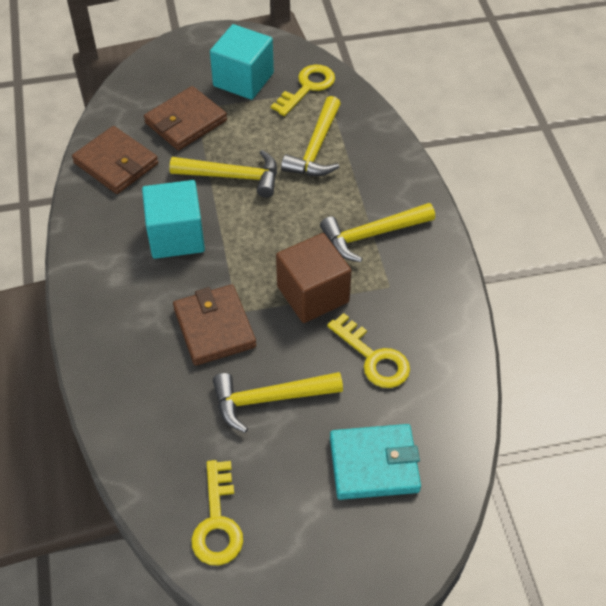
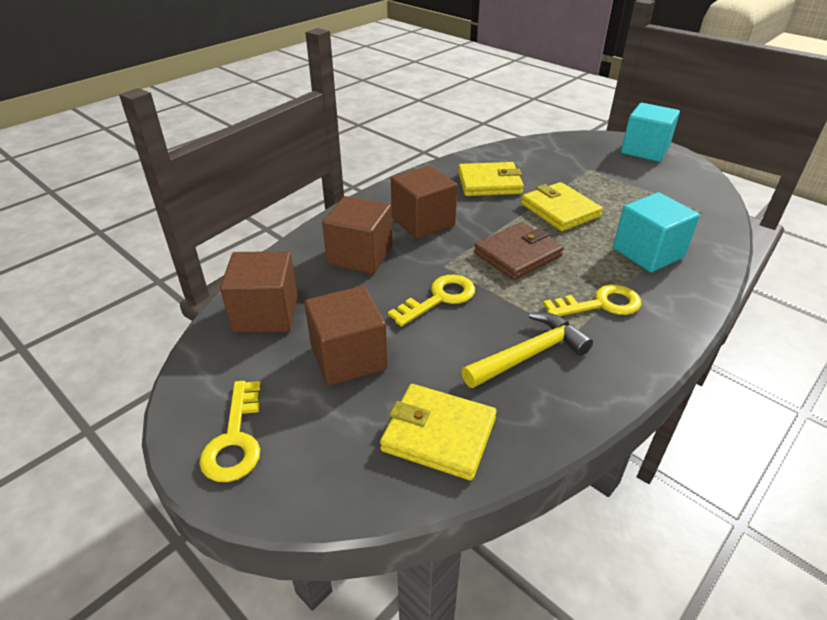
brown cube: 1 -> 4
brown wallet: 3 -> 1
turquoise wallet: 1 -> 0
yellow hammer: 4 -> 1
yellow wallet: 0 -> 3

